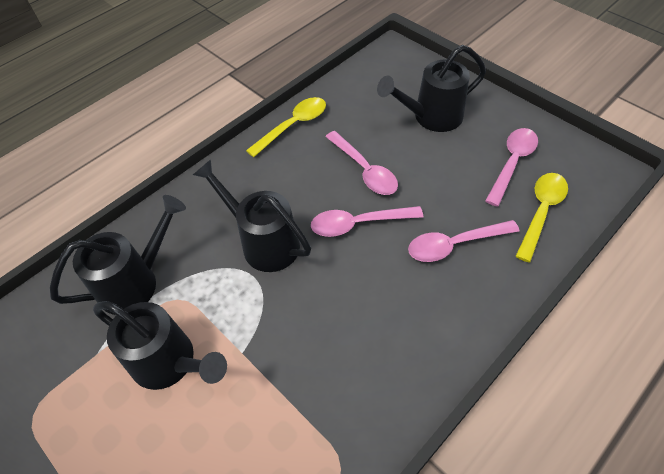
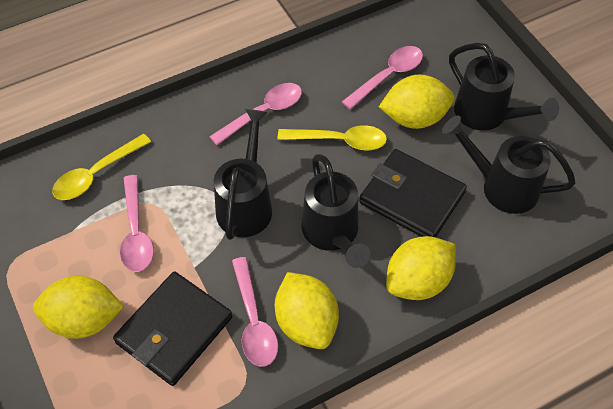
black wallet: 0 -> 2
yellow lemon: 0 -> 4

